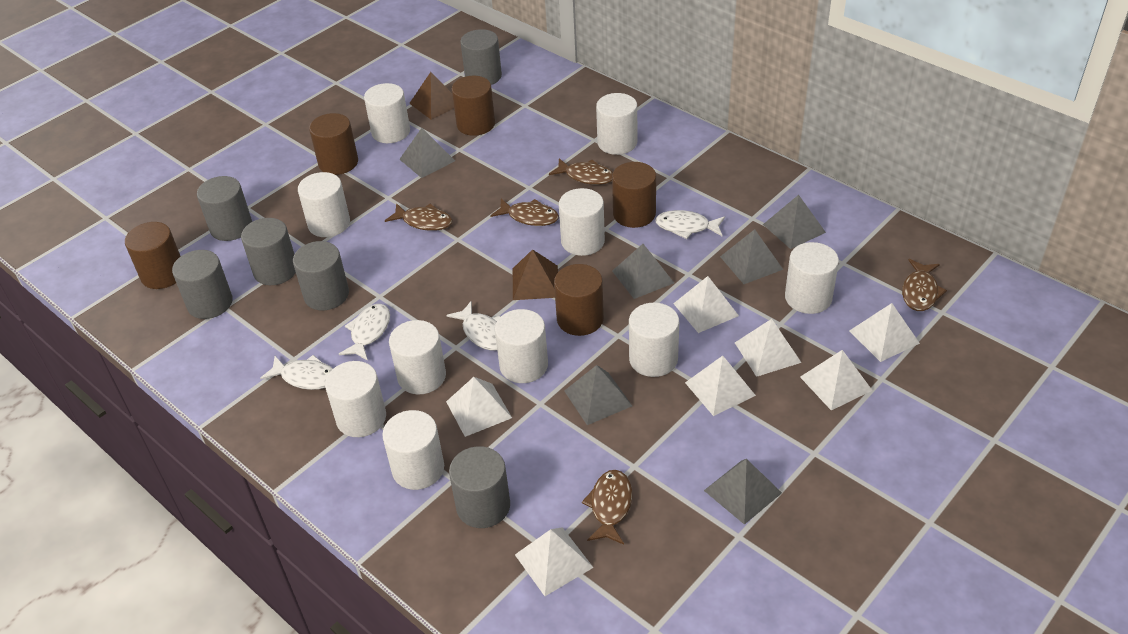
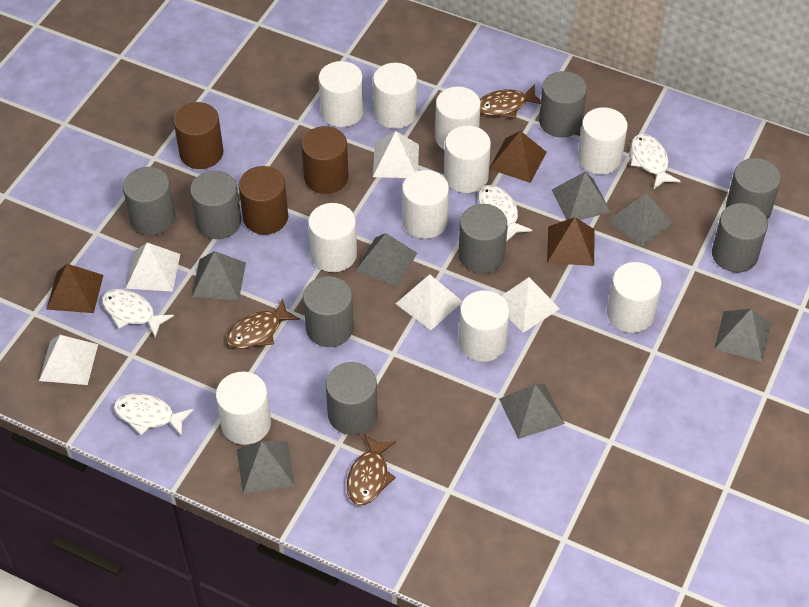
brown cylinder: 5 -> 3
brown fish: 5 -> 3
brown pyramid: 2 -> 3
grey cylinder: 6 -> 8
grey pyramid: 6 -> 7
white pyramid: 7 -> 5

